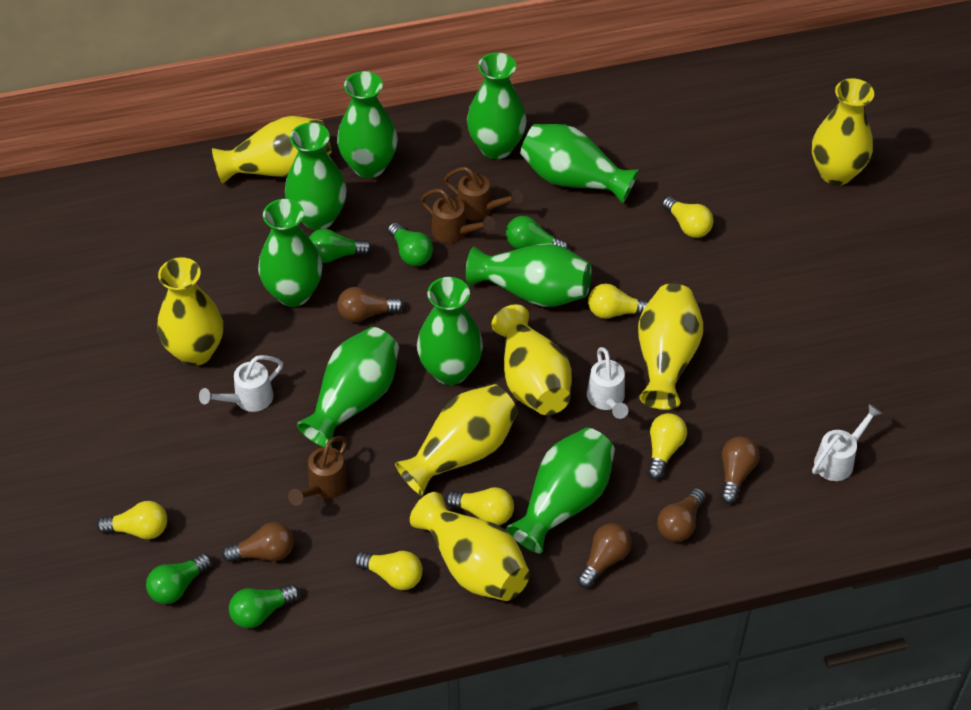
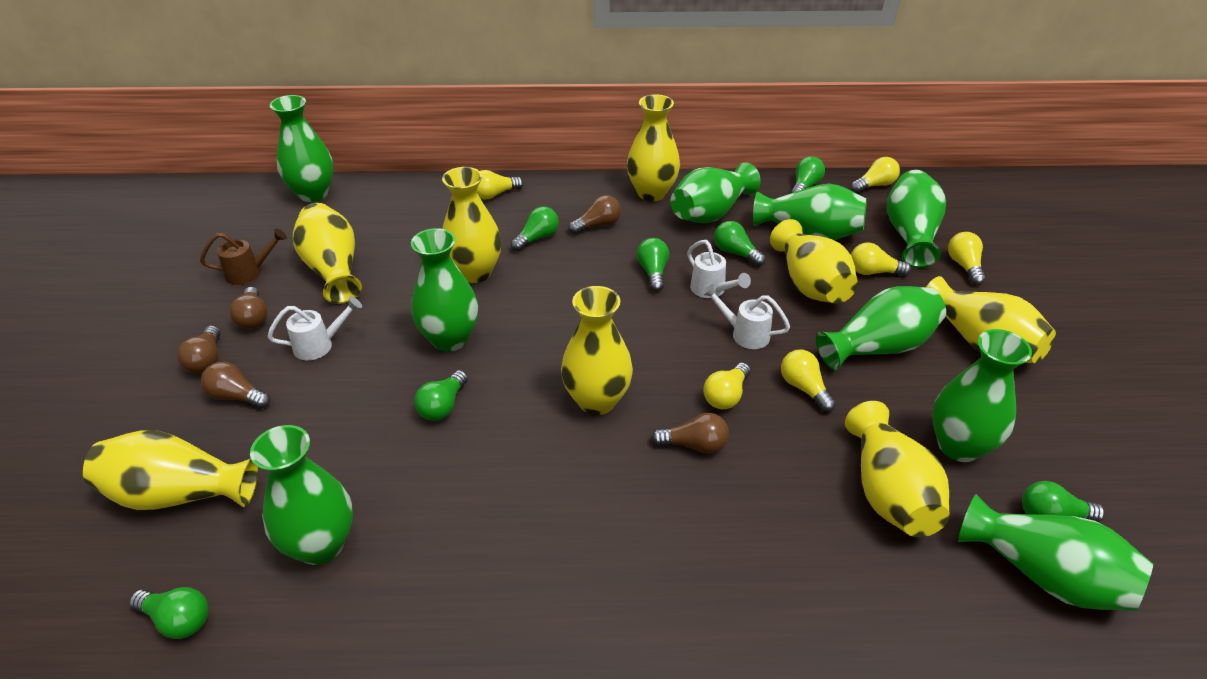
brown watering can: 3 -> 1
green light bulb: 5 -> 7
yellow vase: 7 -> 8

